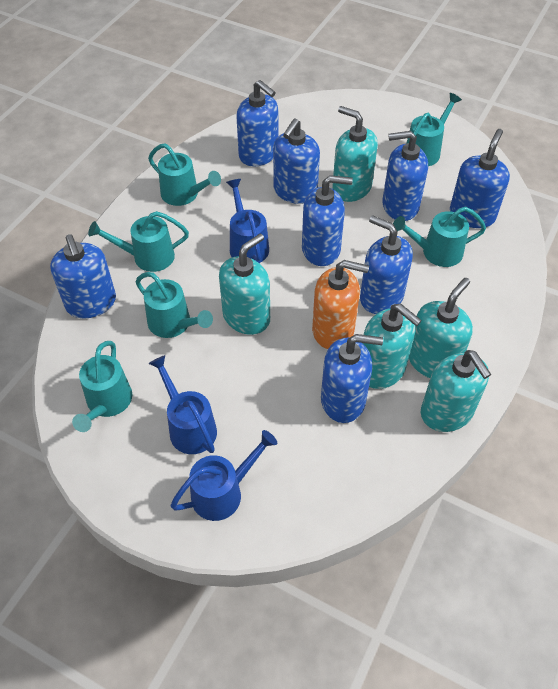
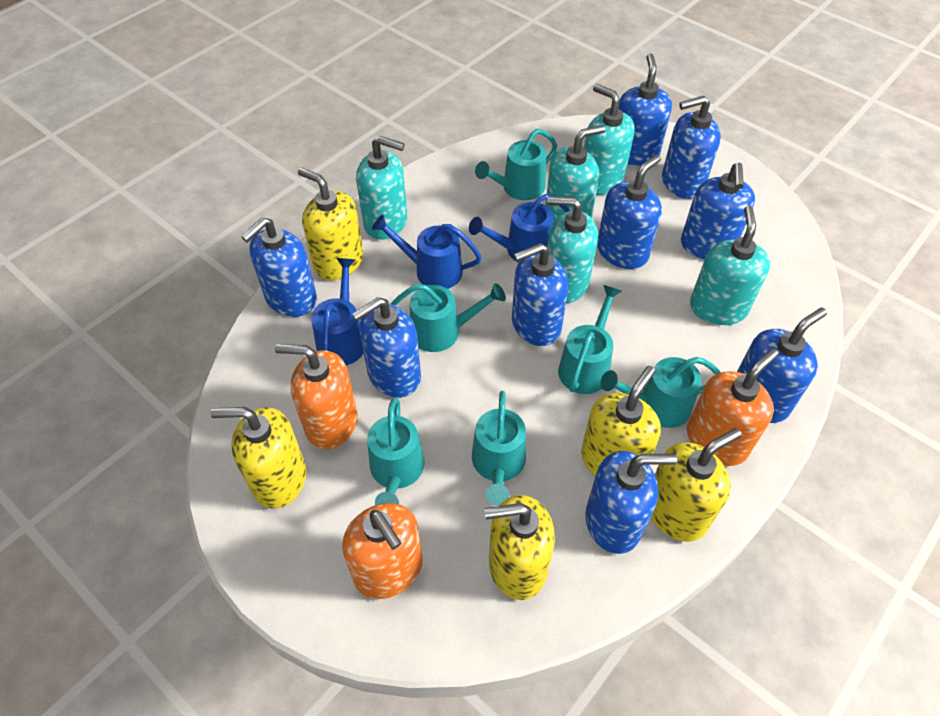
blue soap dispenser: 8 -> 9
orange soap dispenser: 1 -> 3
yellow soap dispenser: 0 -> 5

